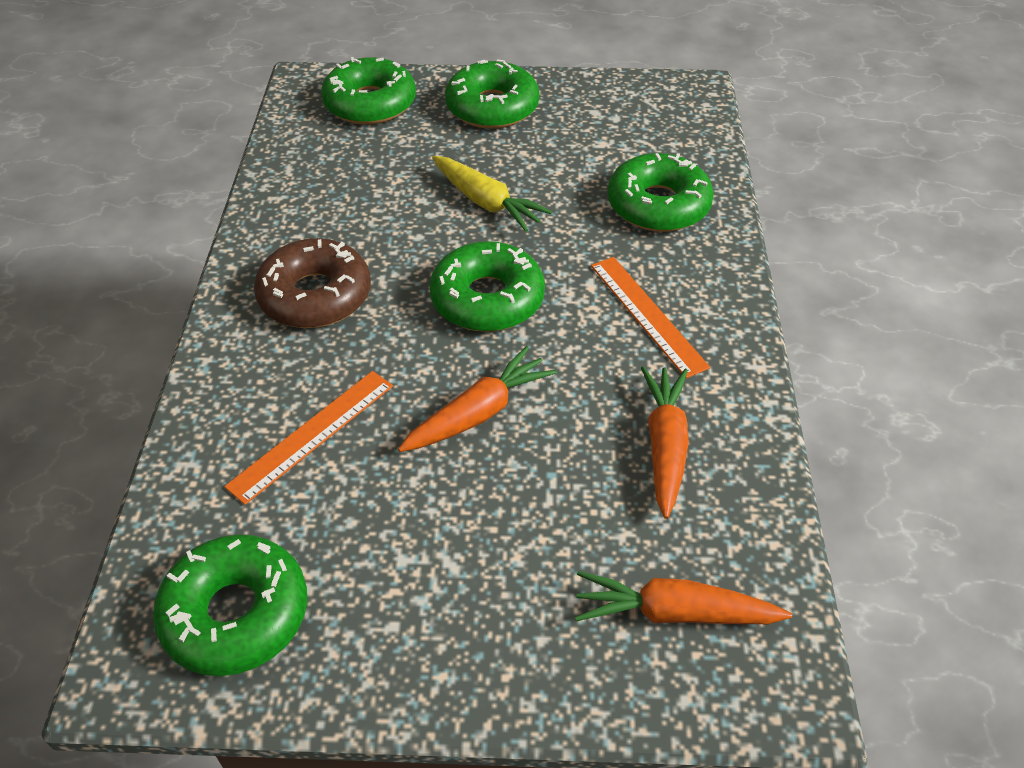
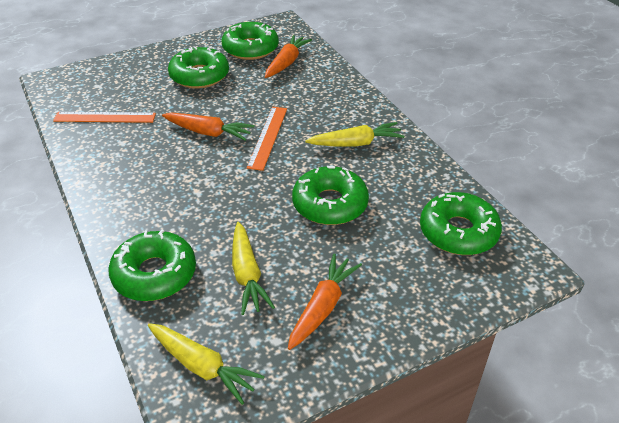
brown donut: 1 -> 0
yellow carrot: 1 -> 3

